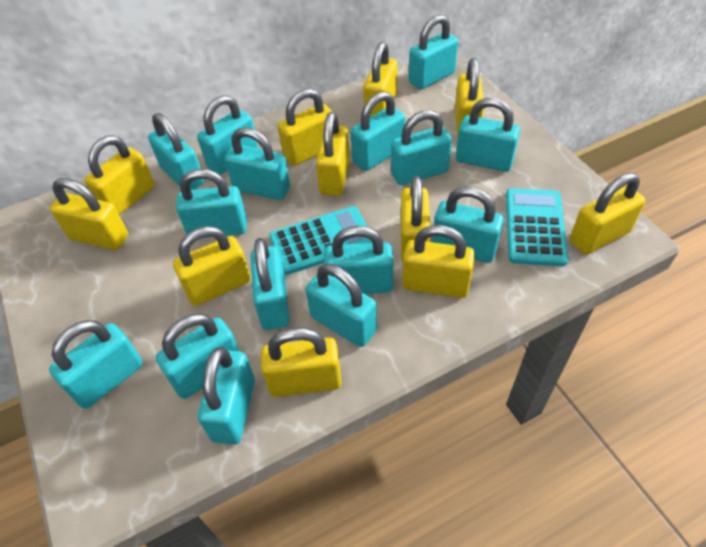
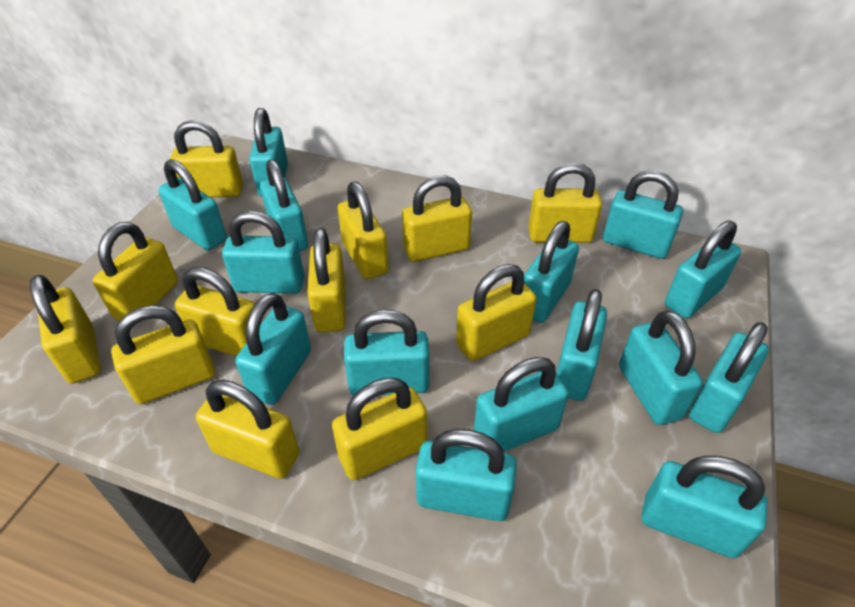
turquoise calculator: 2 -> 0
yellow padlock: 11 -> 12

